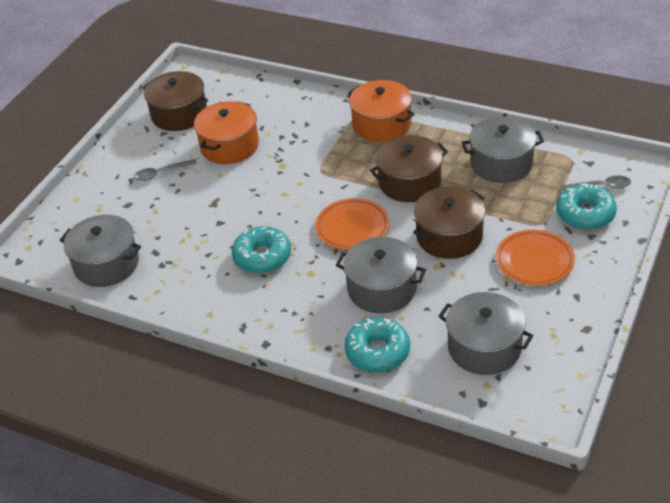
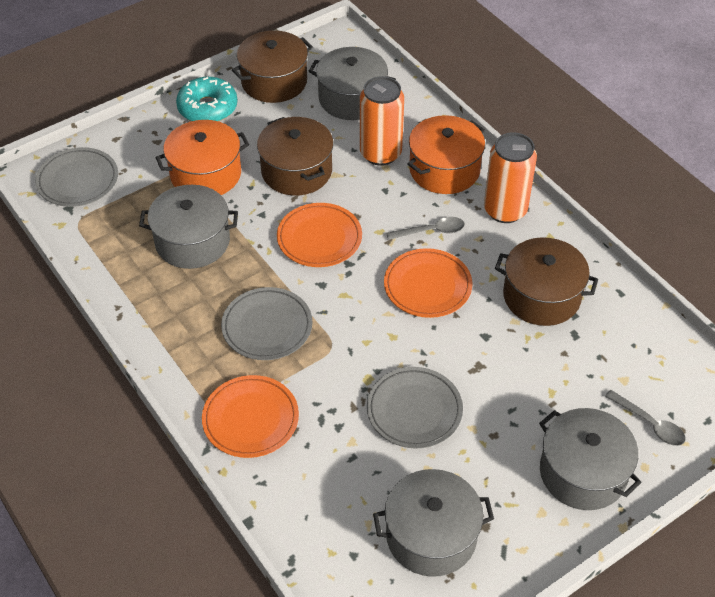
grey plate: 0 -> 3
orange can: 0 -> 2
orange plate: 2 -> 3
turquoise donut: 3 -> 1

